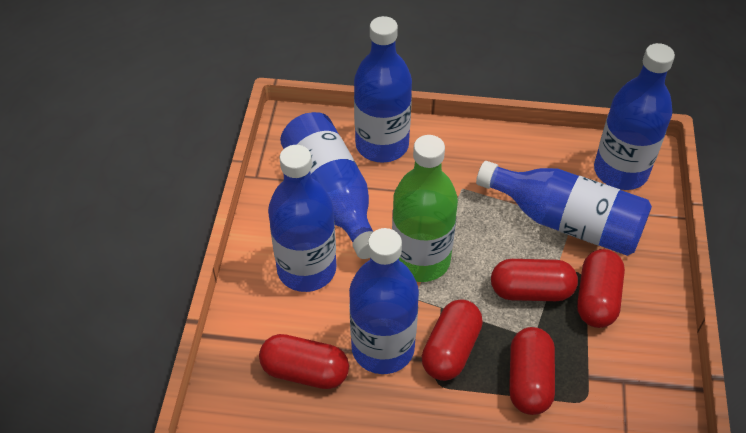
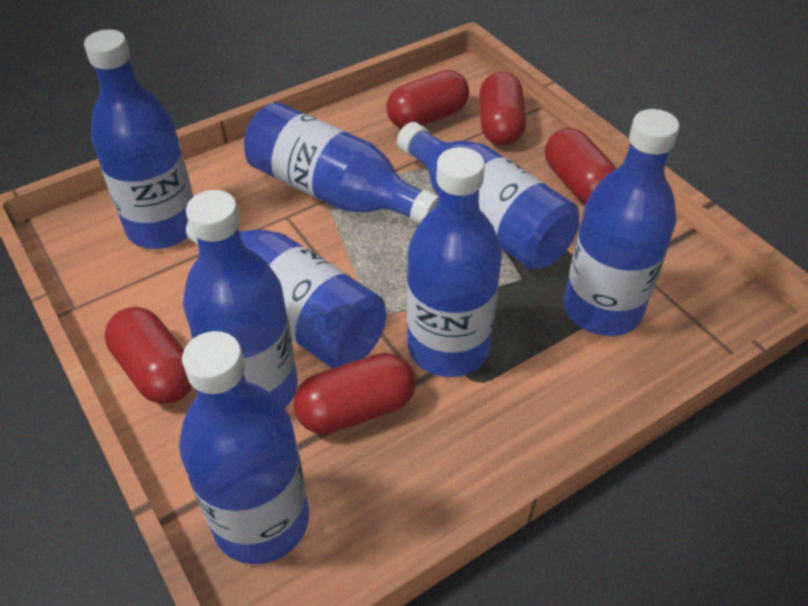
blue bottle: 6 -> 8
green bottle: 1 -> 0

